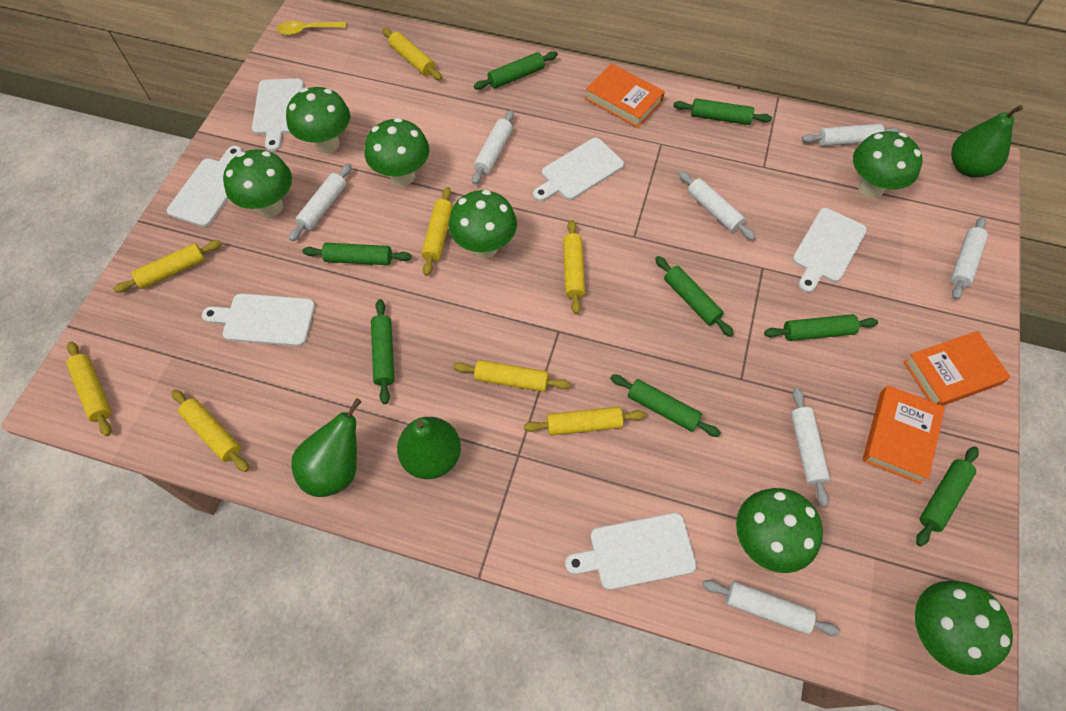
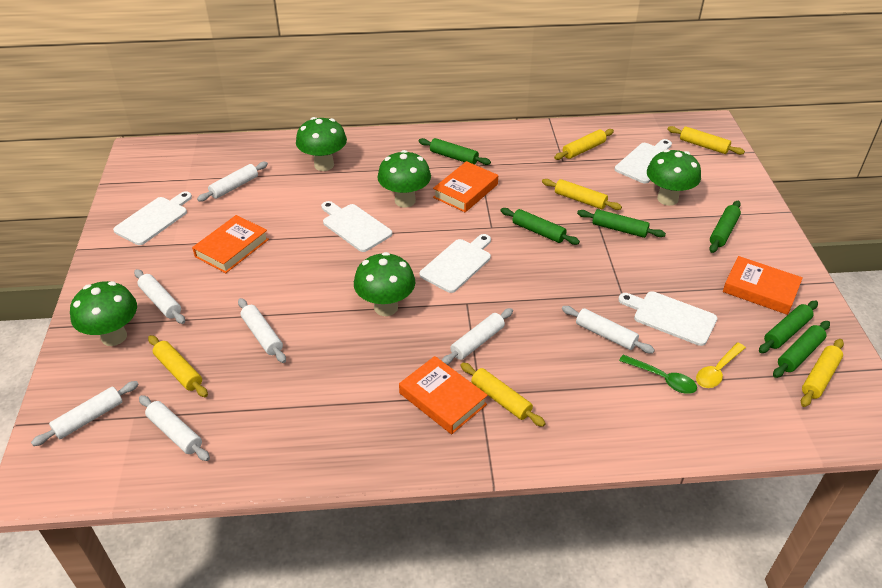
green mushroom: 7 -> 5
green pear: 3 -> 0
green rolling pin: 8 -> 6
green spoon: 0 -> 1
orange book: 3 -> 4
white cutting board: 6 -> 5
yellow rolling pin: 8 -> 6

